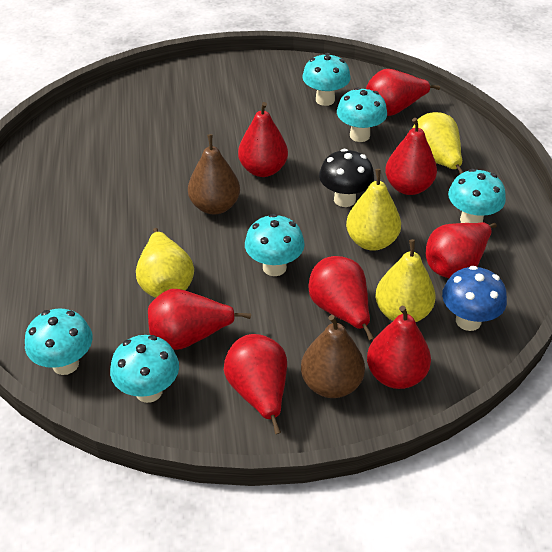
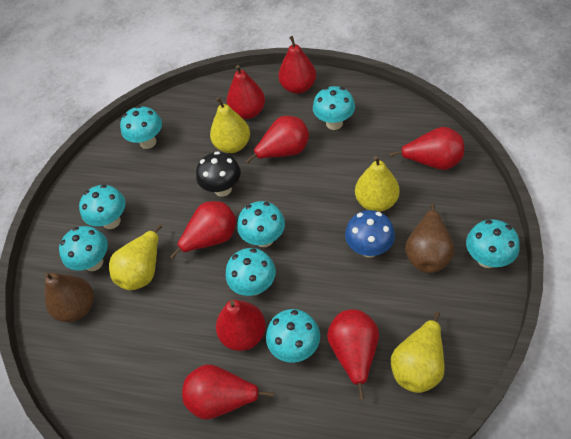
turquoise mushroom: 6 -> 8

